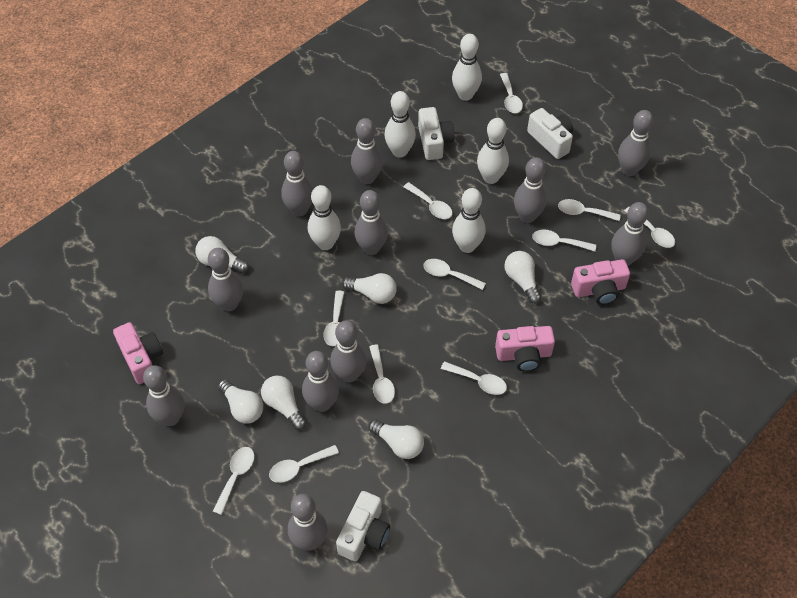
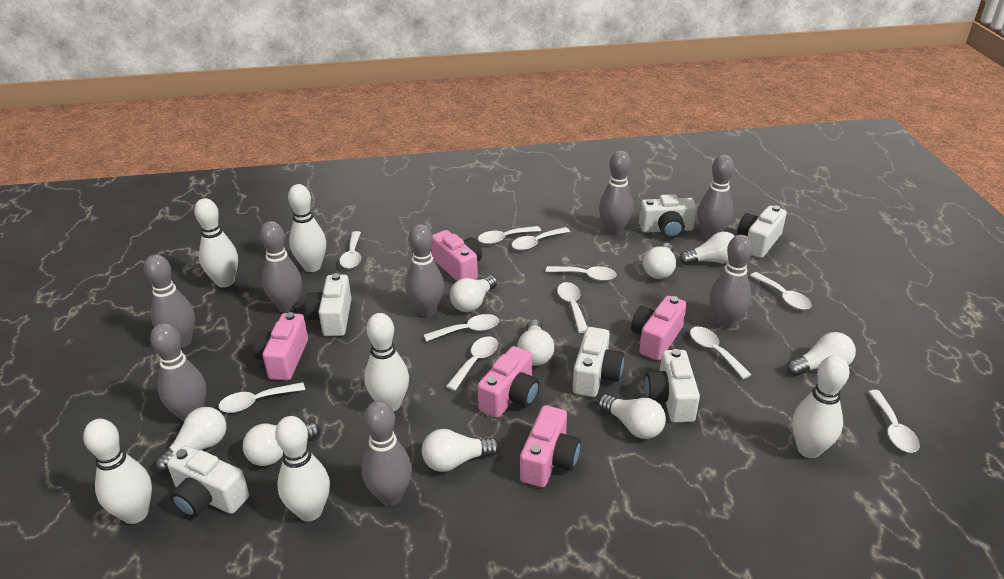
grey bowling pin: 11 -> 8
pink camera: 3 -> 5
white bowling pin: 5 -> 6
white camera: 3 -> 6
white light bulb: 6 -> 9

